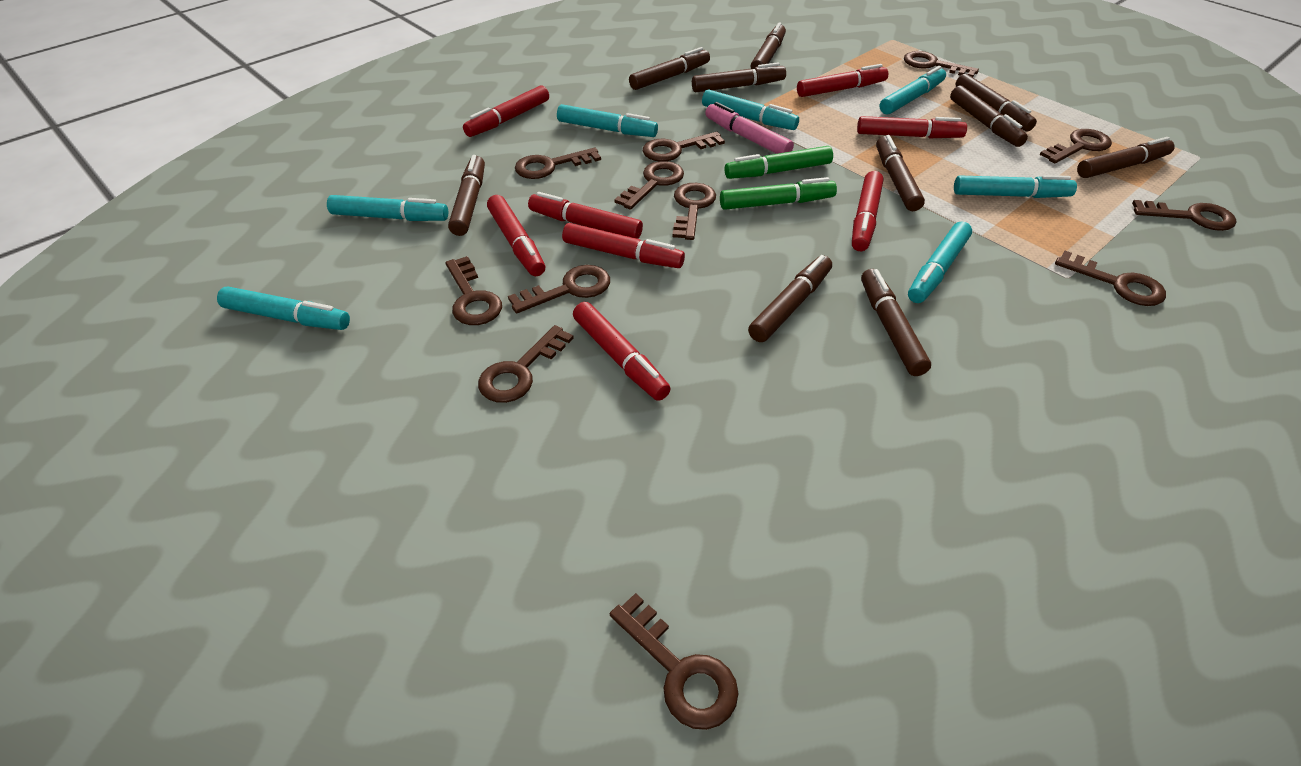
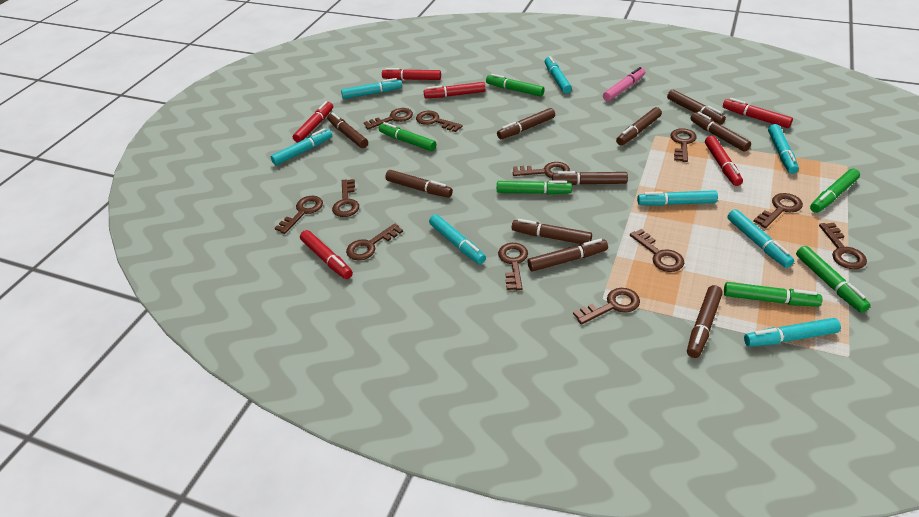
green marker: 2 -> 6
red marker: 8 -> 6
turquoise marker: 7 -> 8

